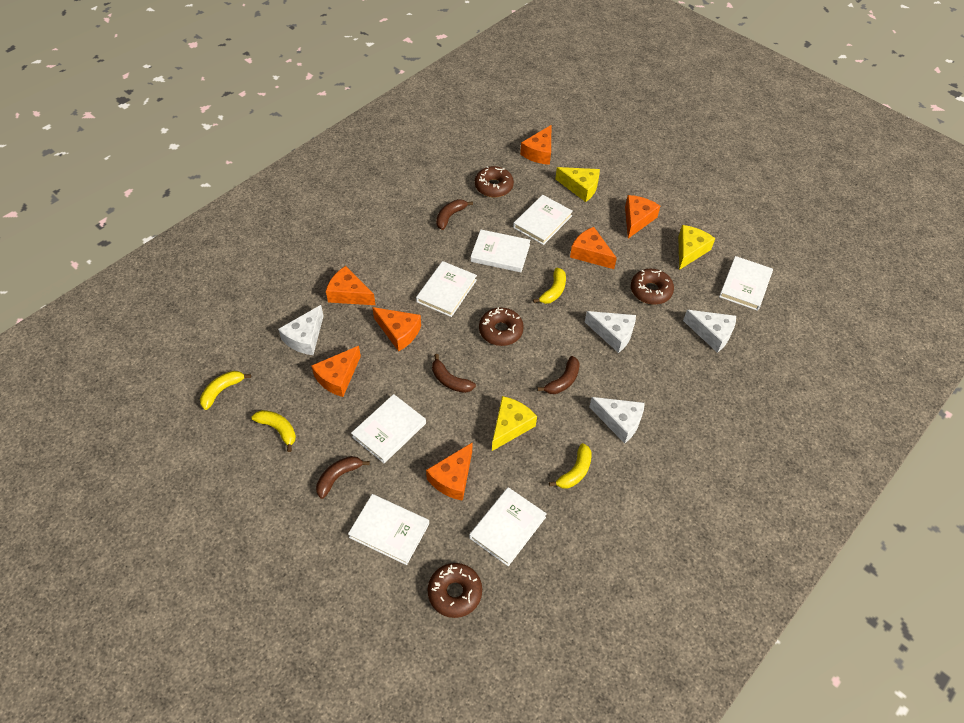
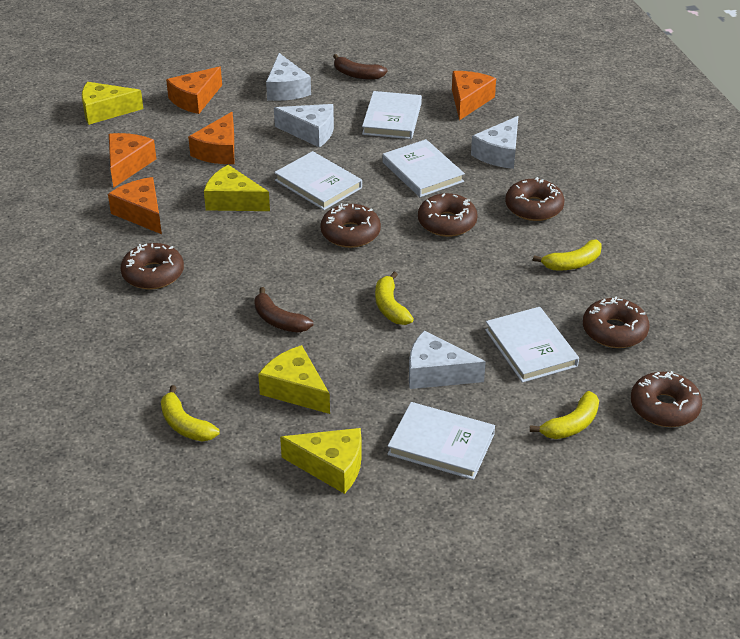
brown banana: 4 -> 2
brown donut: 4 -> 6
orange cheese: 7 -> 5
white book: 7 -> 5
yellow cheese: 3 -> 4

